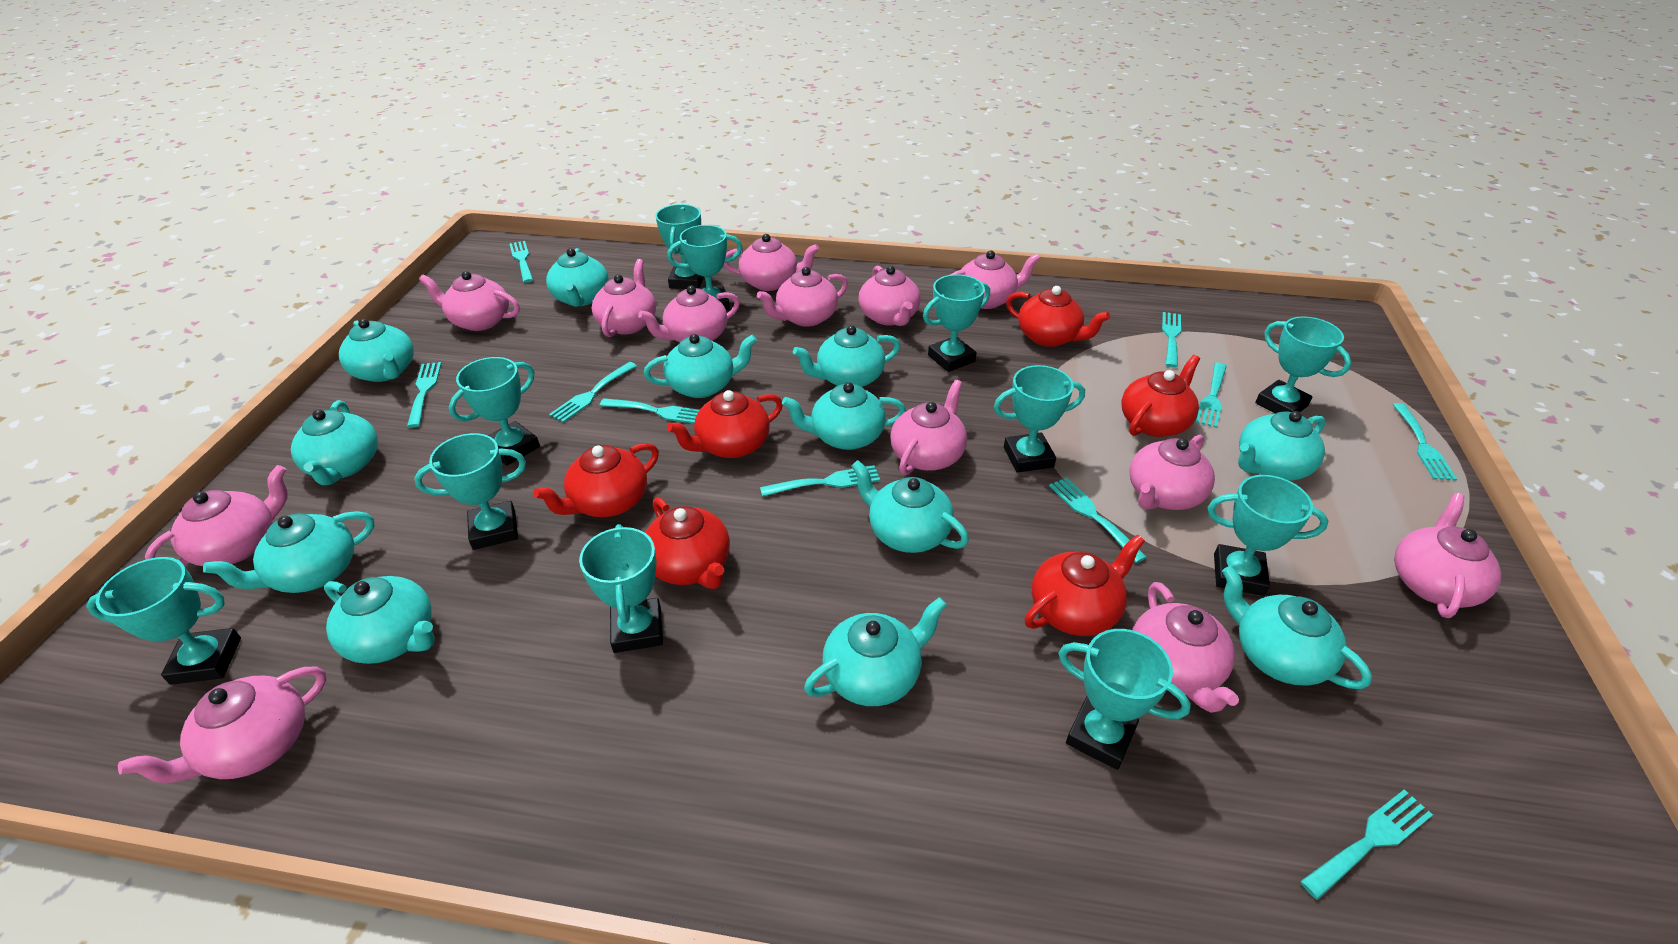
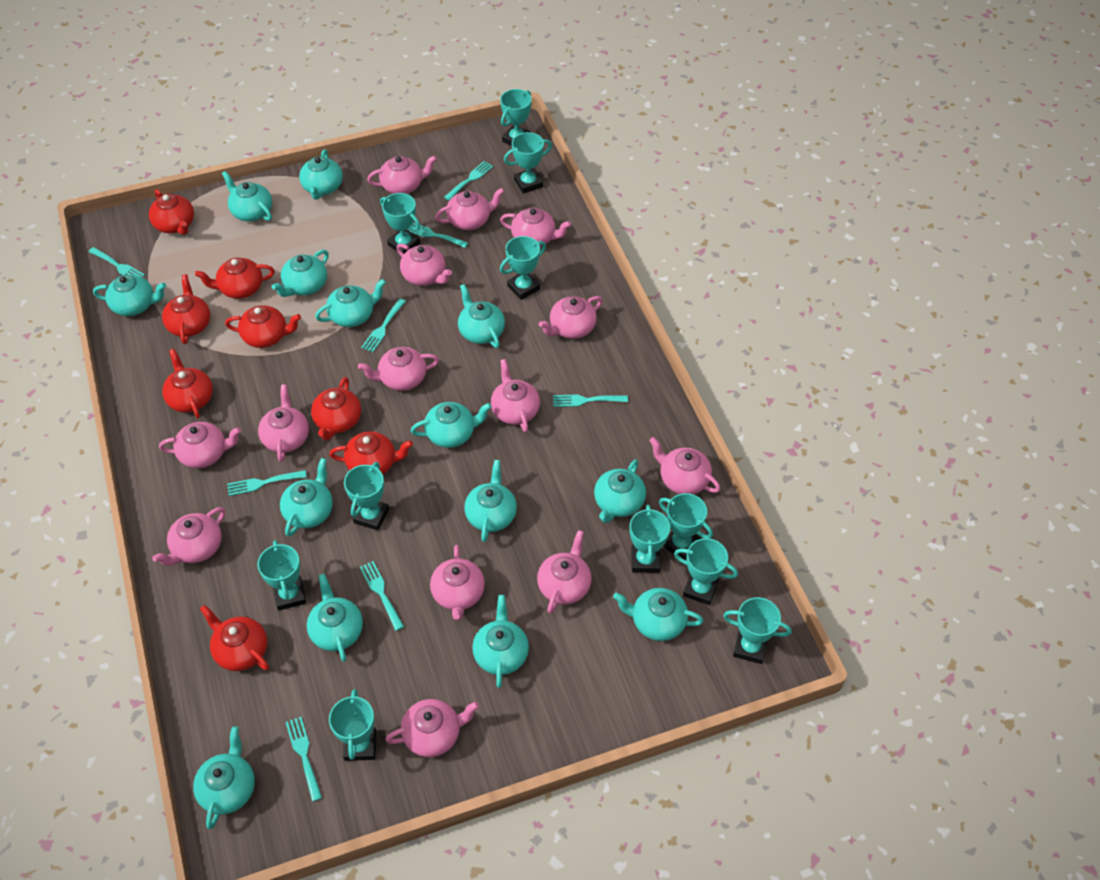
pink teapot: 13 -> 14
red teapot: 6 -> 8
turquoise fork: 10 -> 8
turquoise teapot: 12 -> 14

